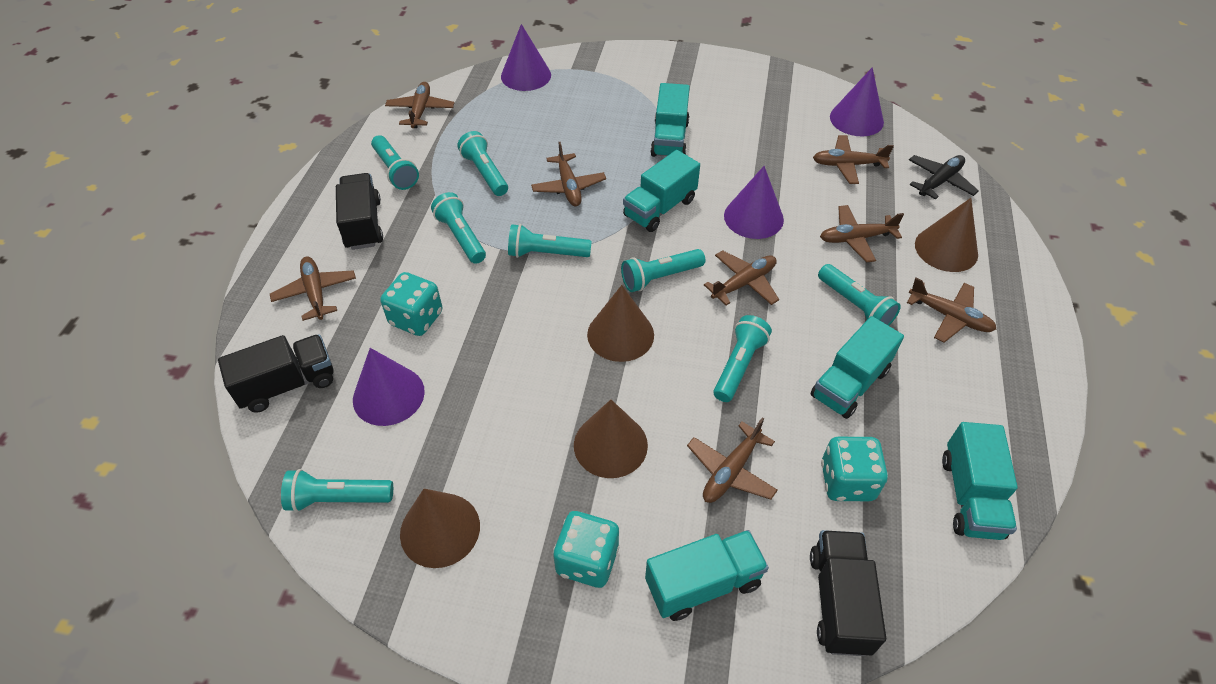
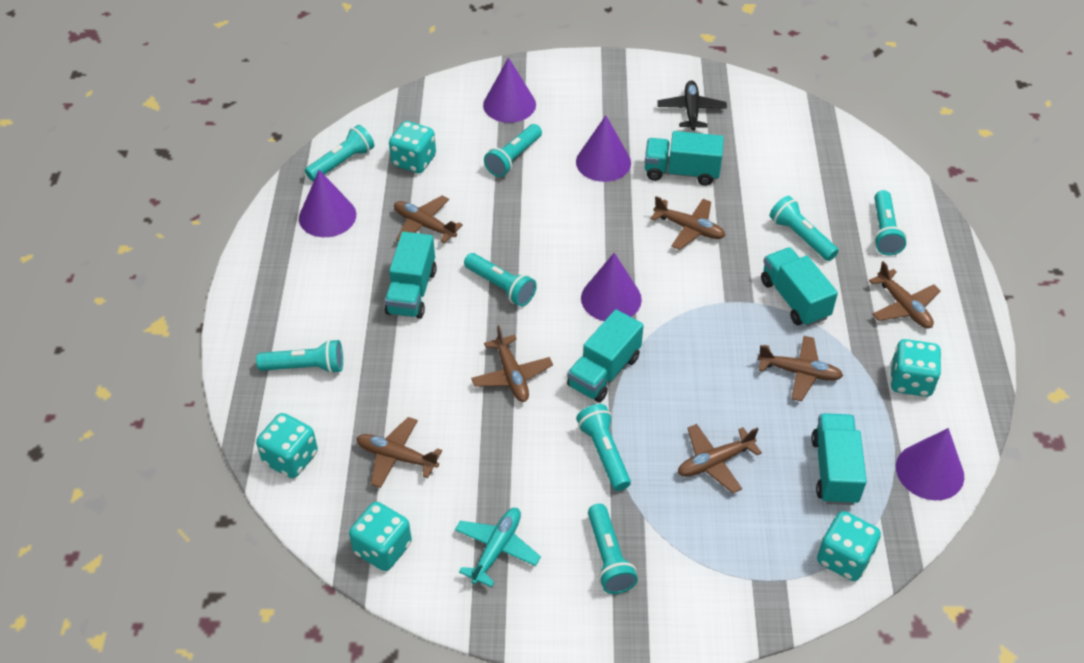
black truck: 3 -> 0
brown cone: 4 -> 0
brown plane: 8 -> 7
purple cone: 4 -> 5
turquoise dice: 3 -> 5
turquoise plane: 0 -> 1

